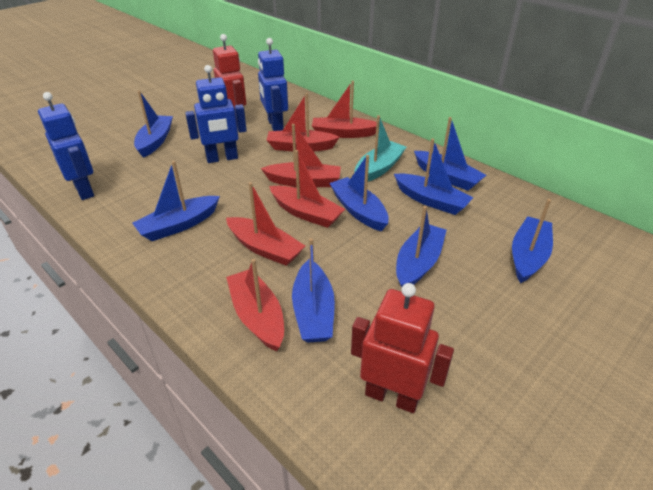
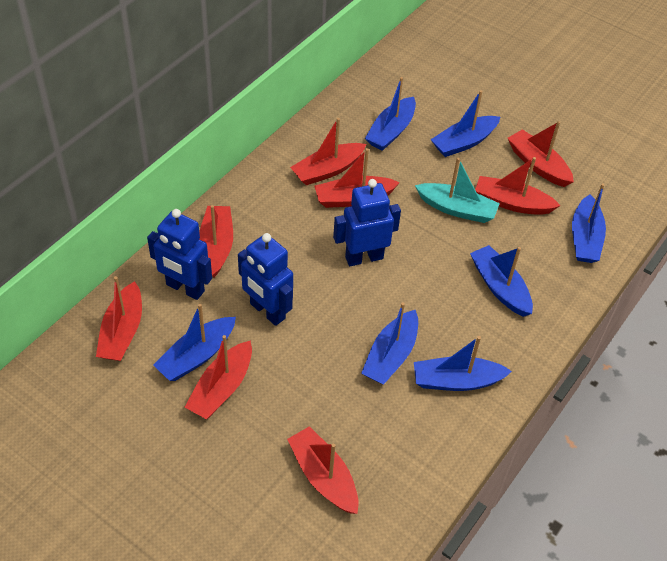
blue boat: 8 -> 7
red boat: 6 -> 8
red robot: 2 -> 0

